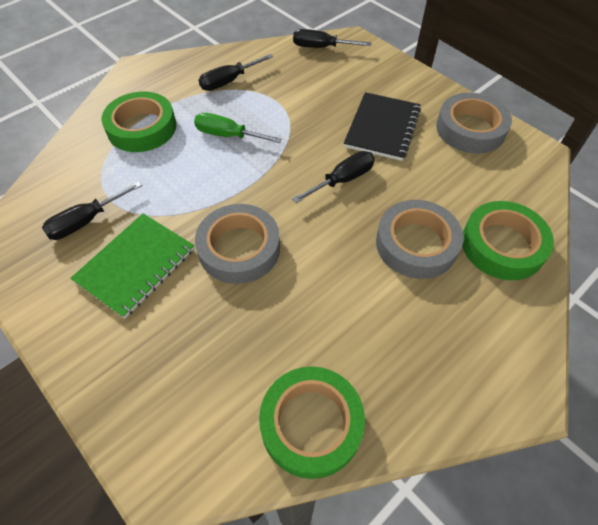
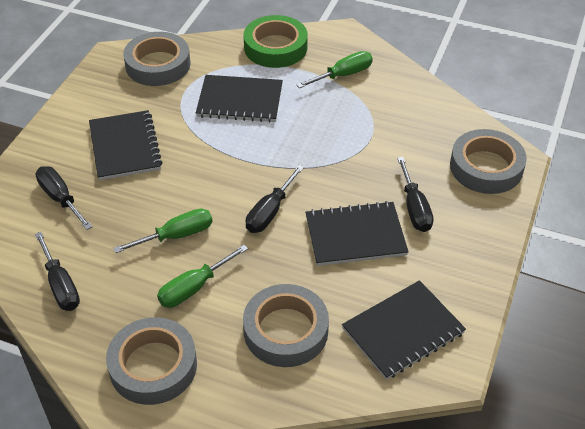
black notebook: 1 -> 4
green notebook: 1 -> 0
green screwdriver: 1 -> 3
green tape: 3 -> 1
grey tape: 3 -> 4

